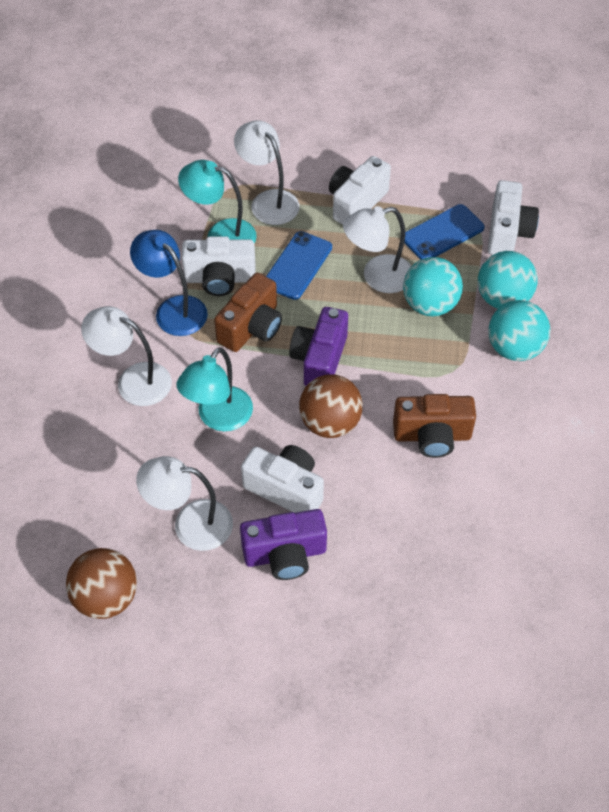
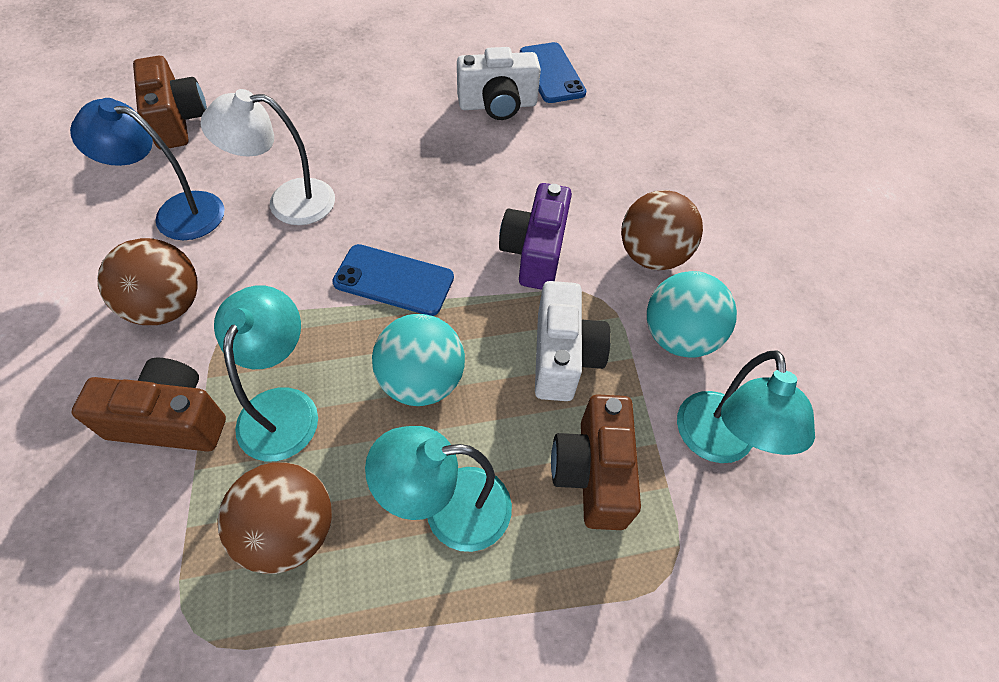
brown ball: 2 -> 3
brown camera: 2 -> 3
purple camera: 2 -> 1
turquoise ball: 3 -> 2
turquoise lamp: 2 -> 3
white camera: 4 -> 2
white lamp: 4 -> 1

